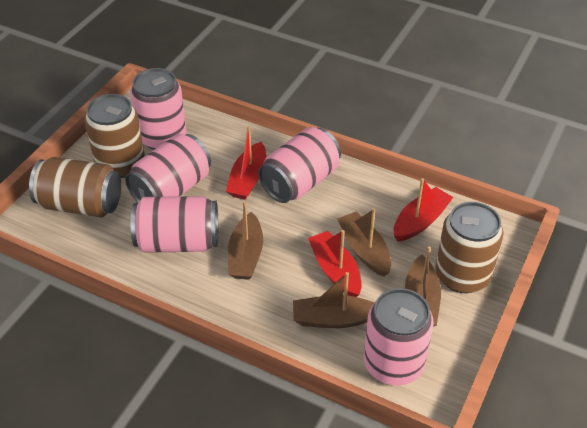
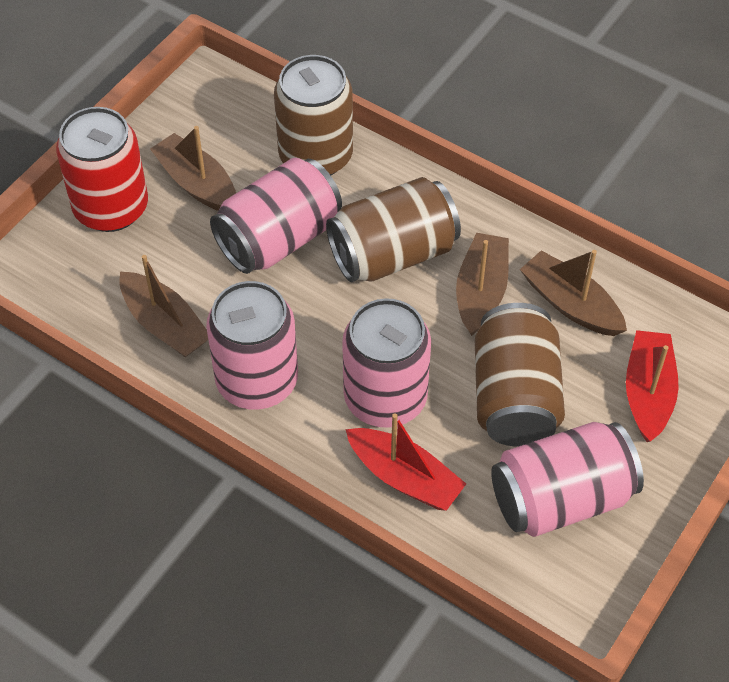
pink can: 5 -> 4
red boat: 3 -> 2
red can: 0 -> 1

